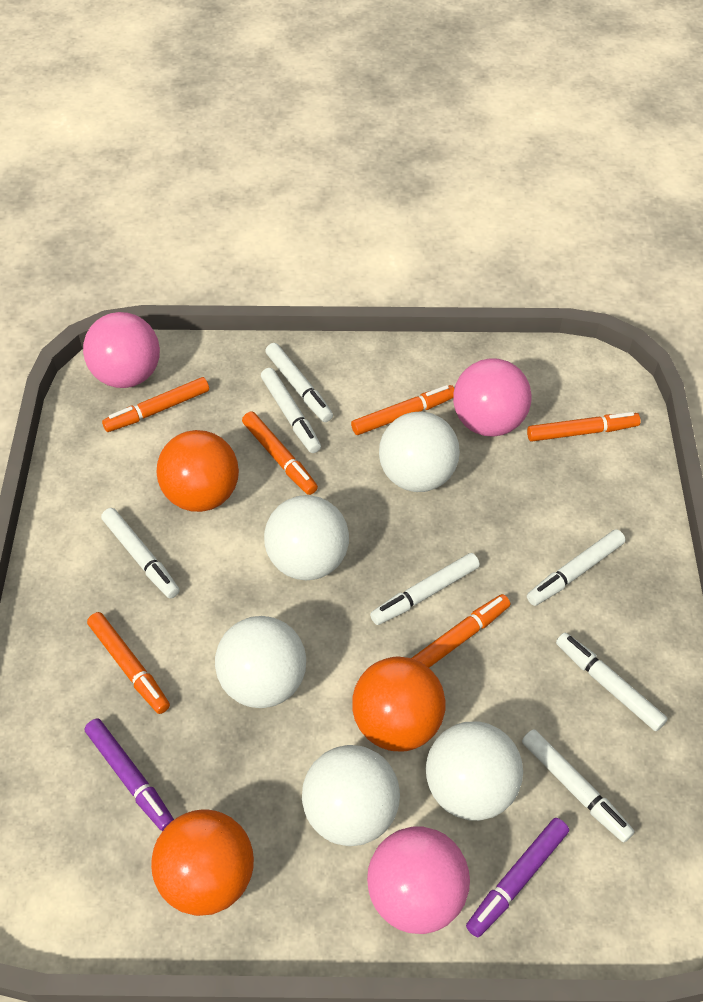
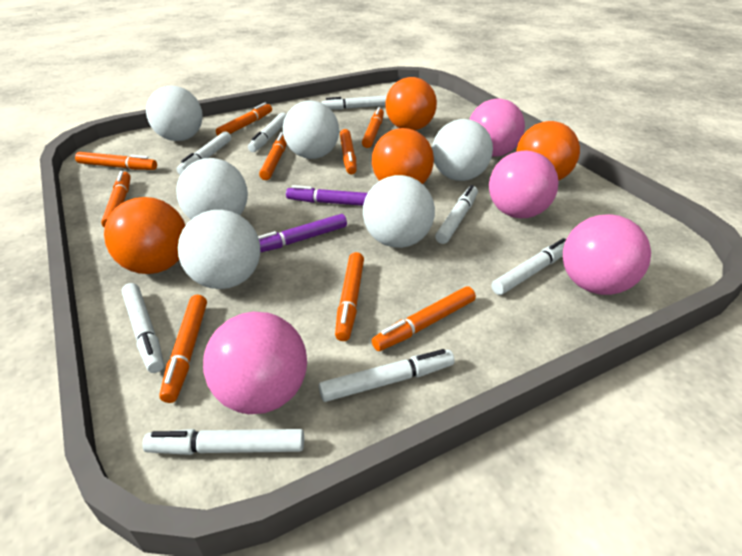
orange ball: 3 -> 4
orange marker: 6 -> 9
pink ball: 3 -> 4
white ball: 5 -> 6
white marker: 7 -> 8

